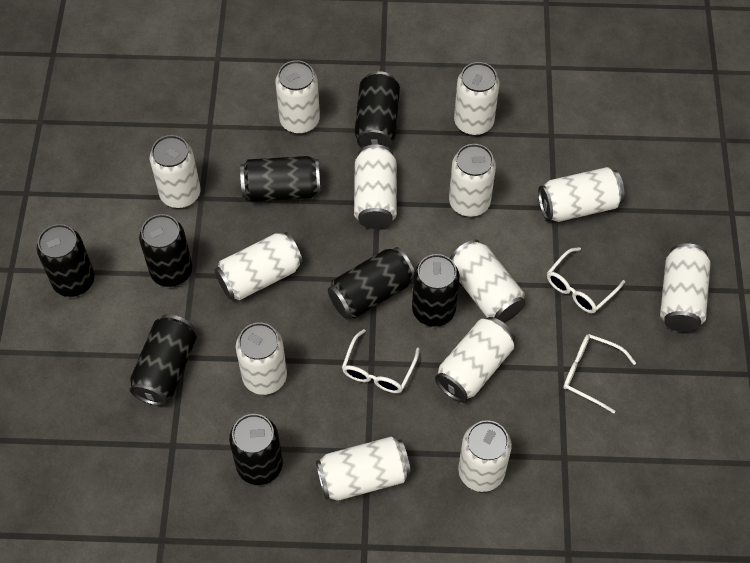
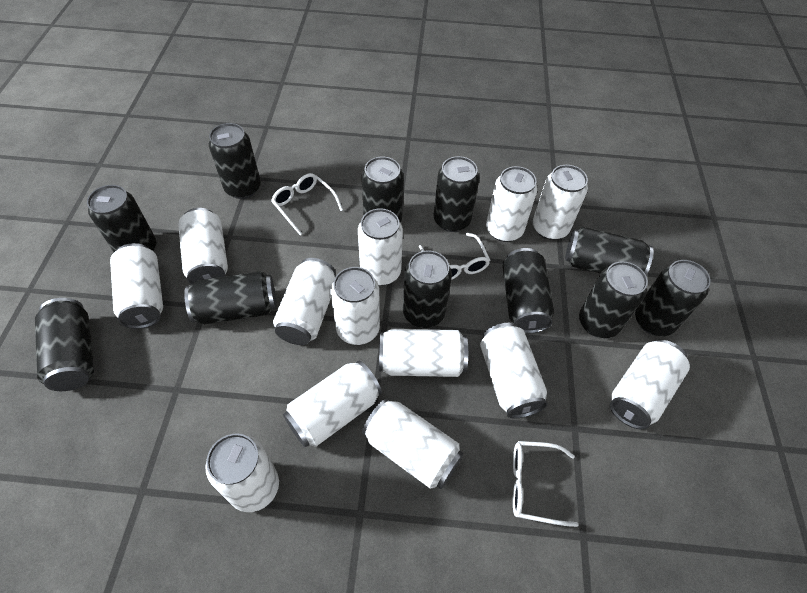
black can: 8 -> 11

